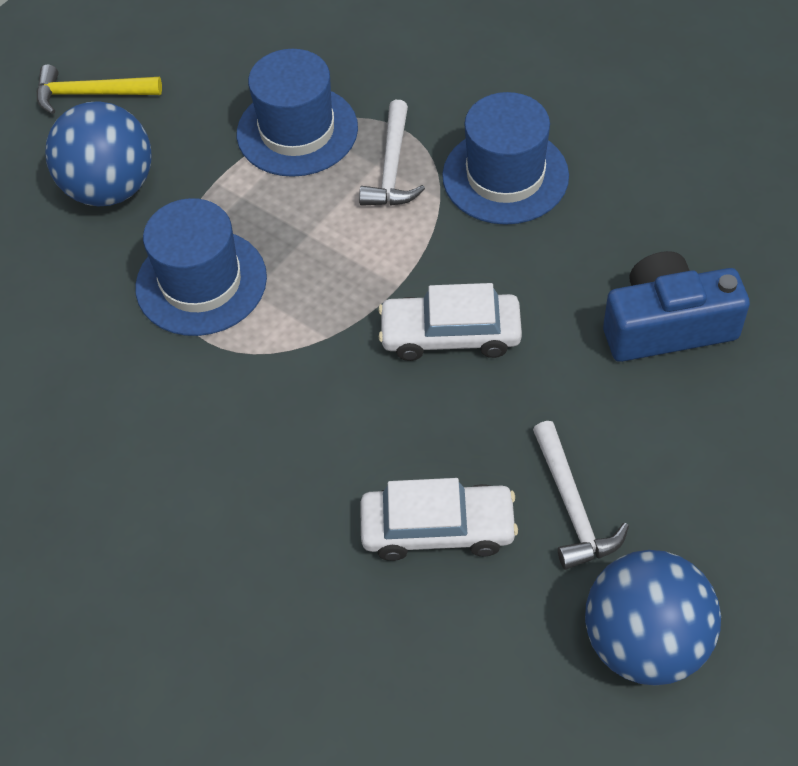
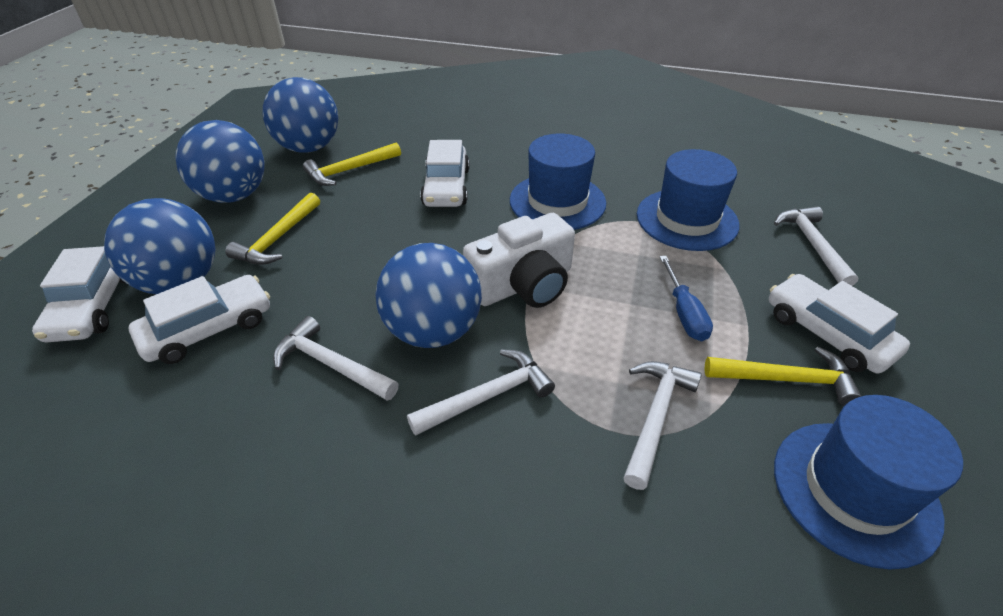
blue ball: 2 -> 4
blue camera: 1 -> 0
blue screwdriver: 0 -> 1
white camera: 0 -> 1
white car: 2 -> 4
white hammer: 2 -> 4
yellow hammer: 1 -> 3

